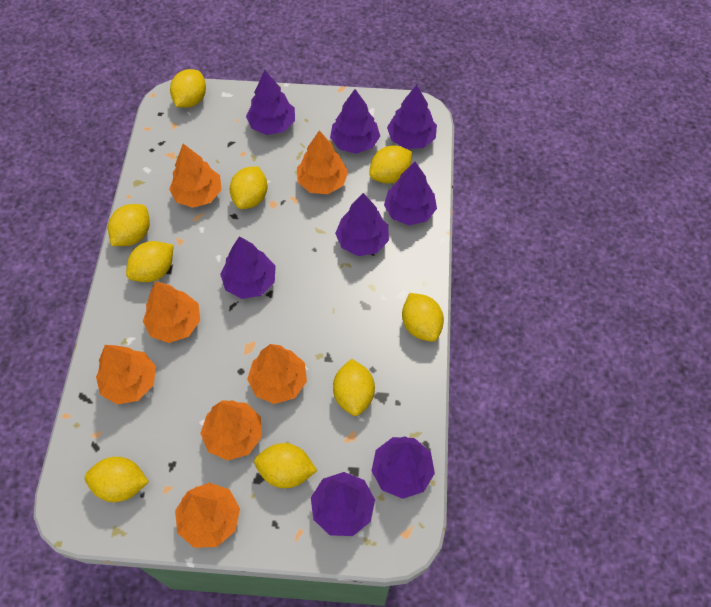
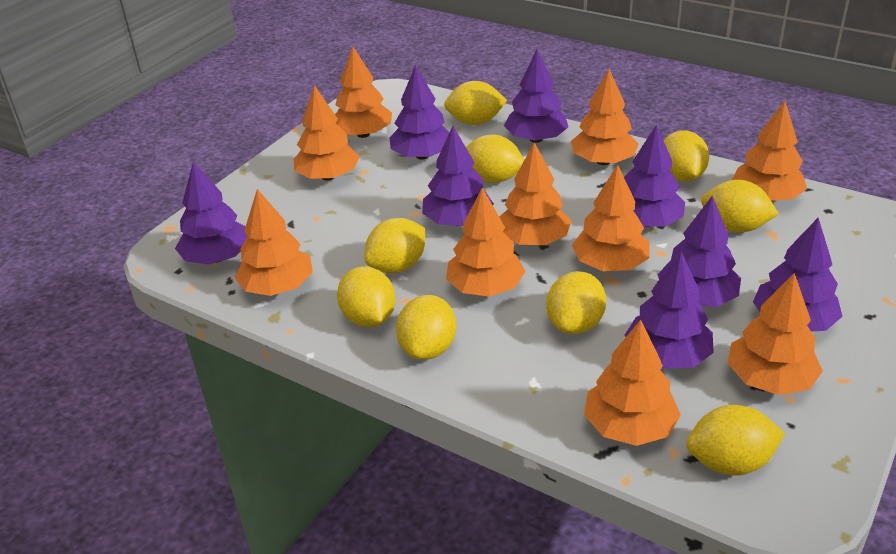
orange tree: 7 -> 10

